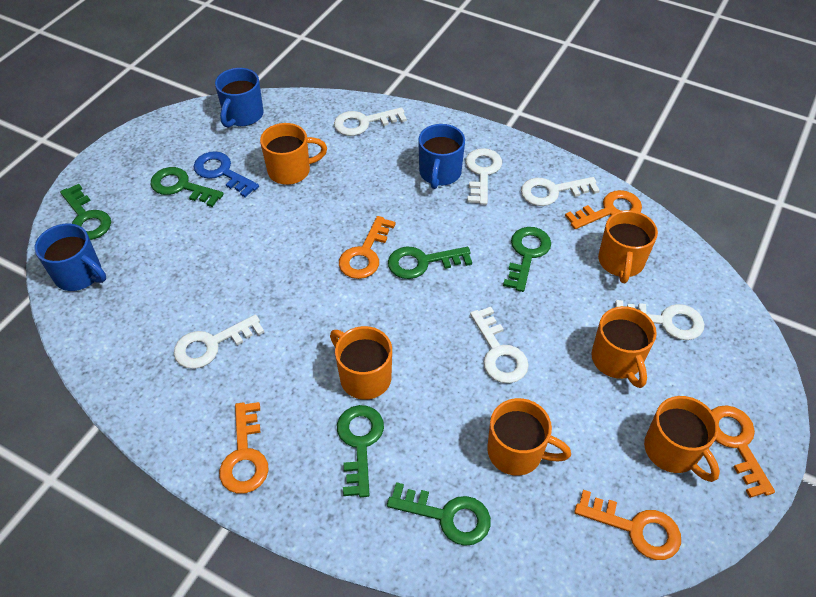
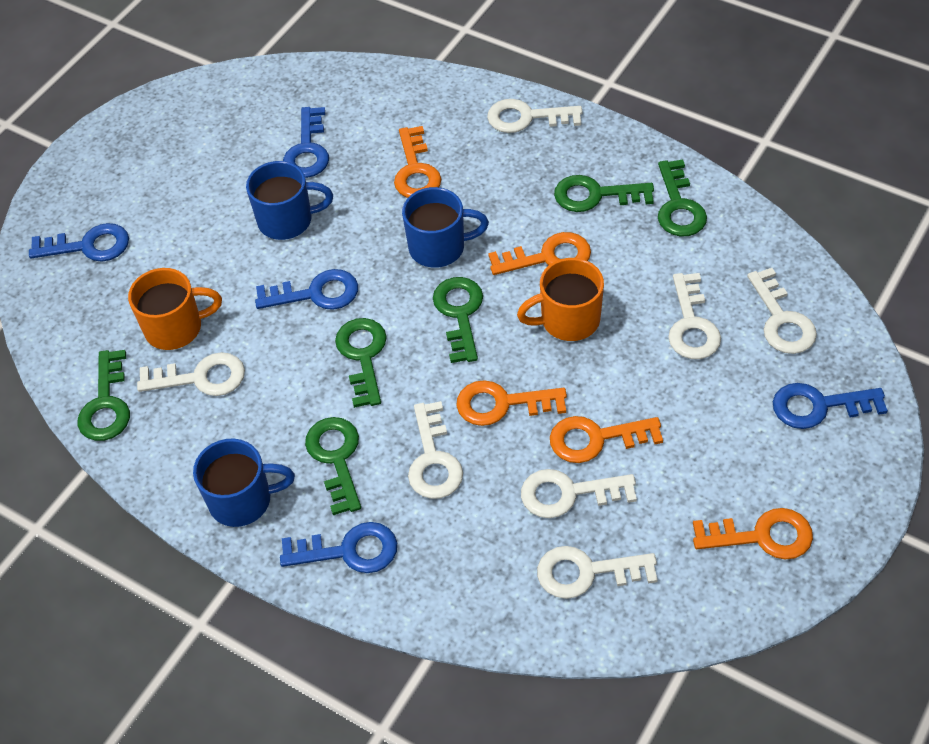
blue key: 1 -> 5
orange mug: 6 -> 2
white key: 6 -> 7

